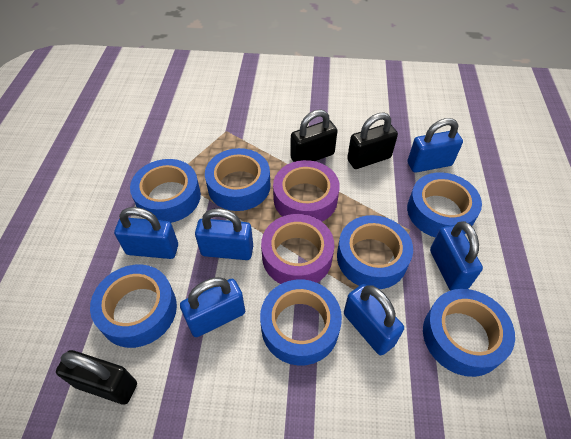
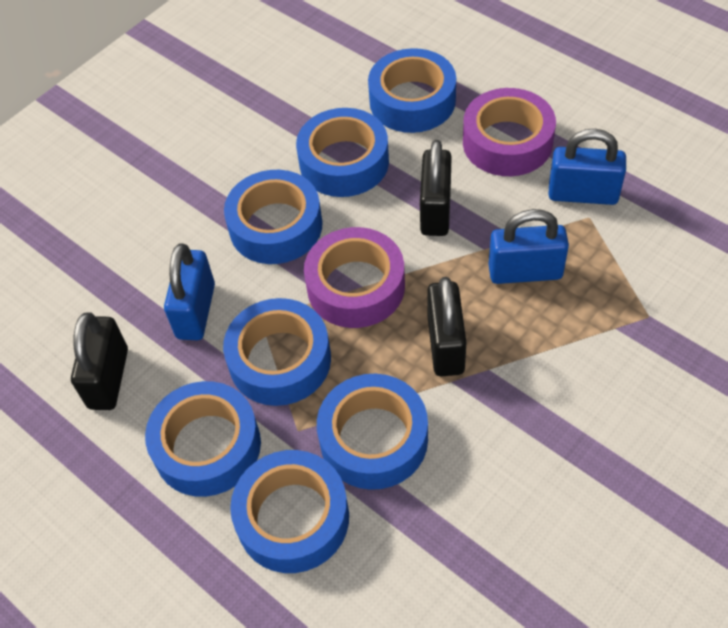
blue padlock: 6 -> 3

